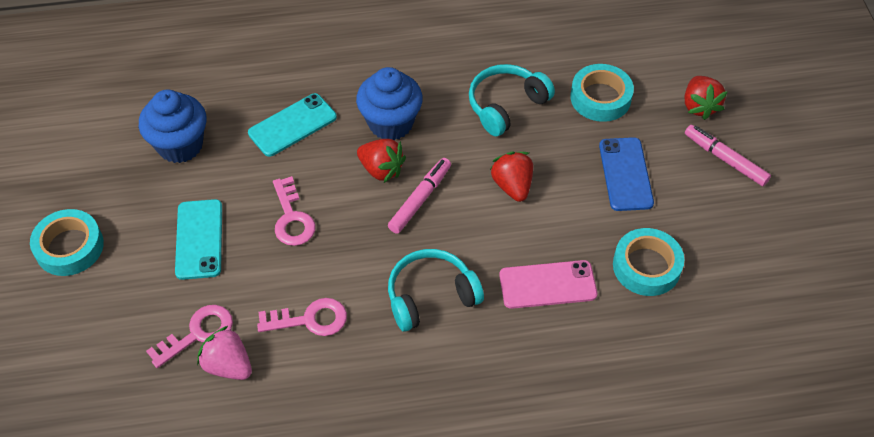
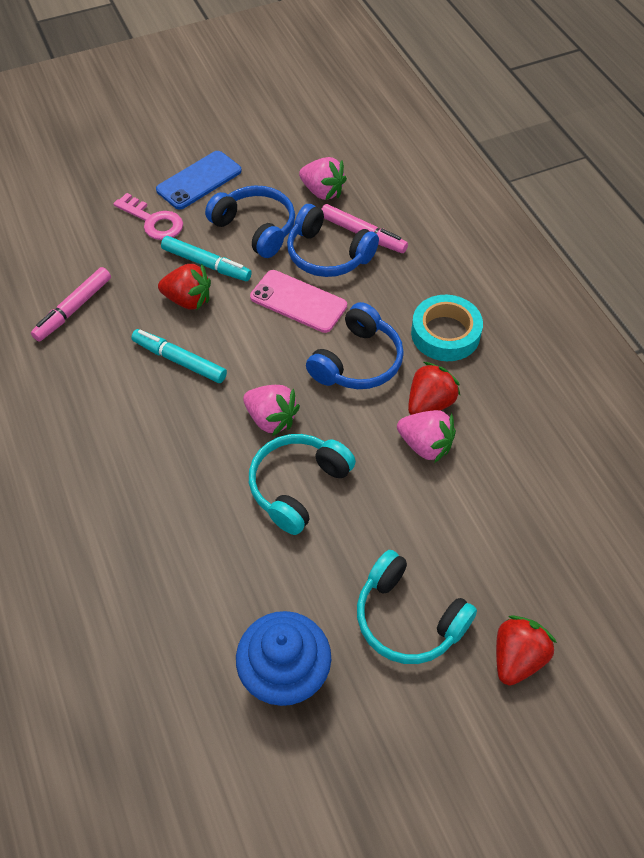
blue cupcake: 2 -> 1
blue headphones: 0 -> 3
pink key: 3 -> 1
pink strawberry: 1 -> 3
turquoise marker: 0 -> 2
turquoise phone: 2 -> 0
turquoise tape: 3 -> 1

